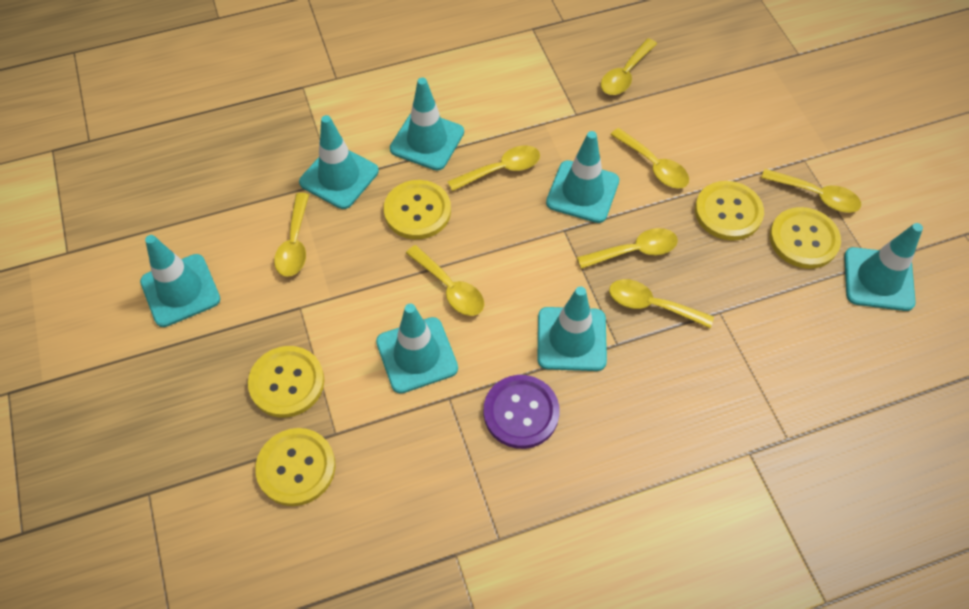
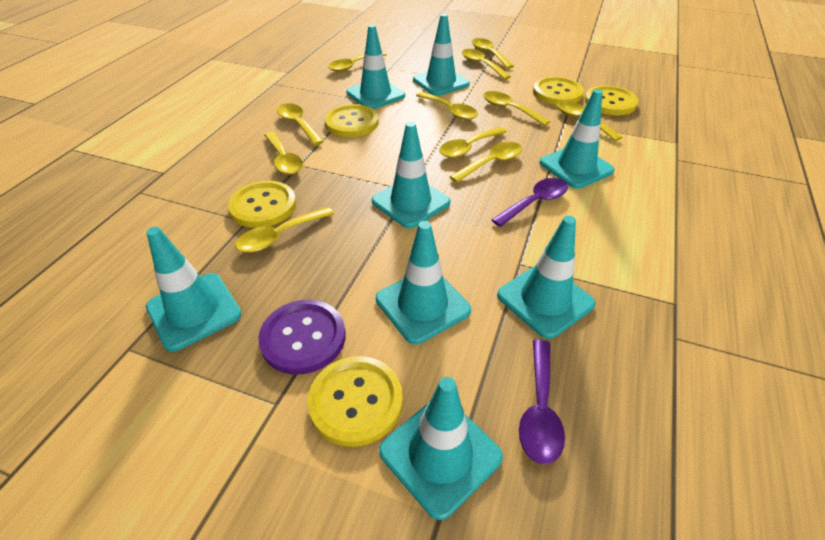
purple spoon: 0 -> 2
turquoise traffic cone: 7 -> 8
yellow spoon: 8 -> 11

